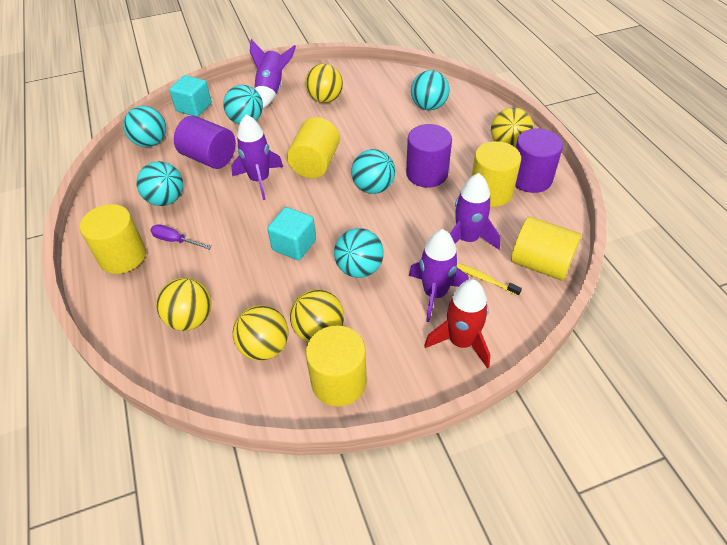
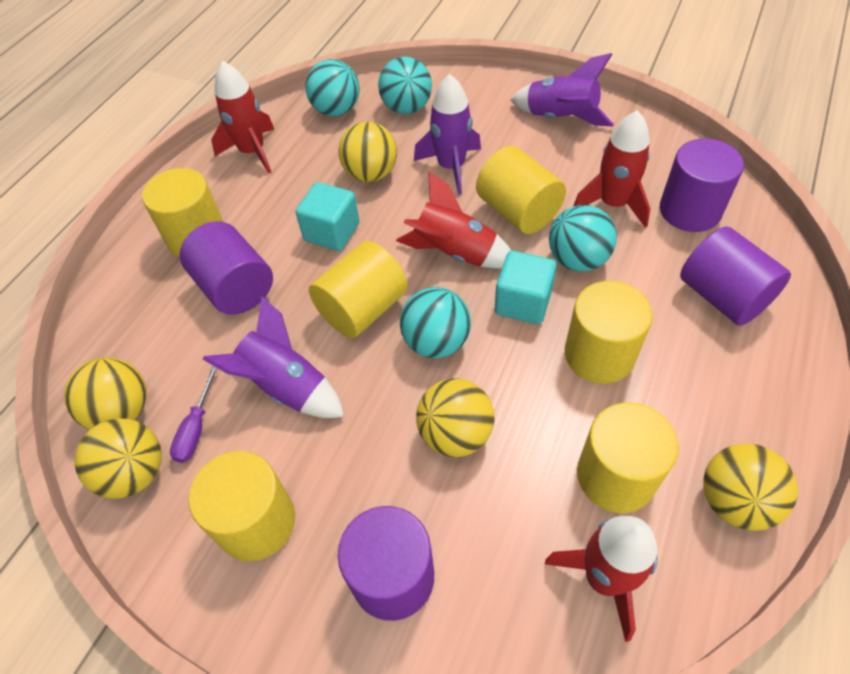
purple cylinder: 3 -> 4
purple rocket: 4 -> 3
red rocket: 1 -> 4
turquoise ball: 6 -> 4
yellow cylinder: 5 -> 6
yellow toothbrush: 1 -> 0

